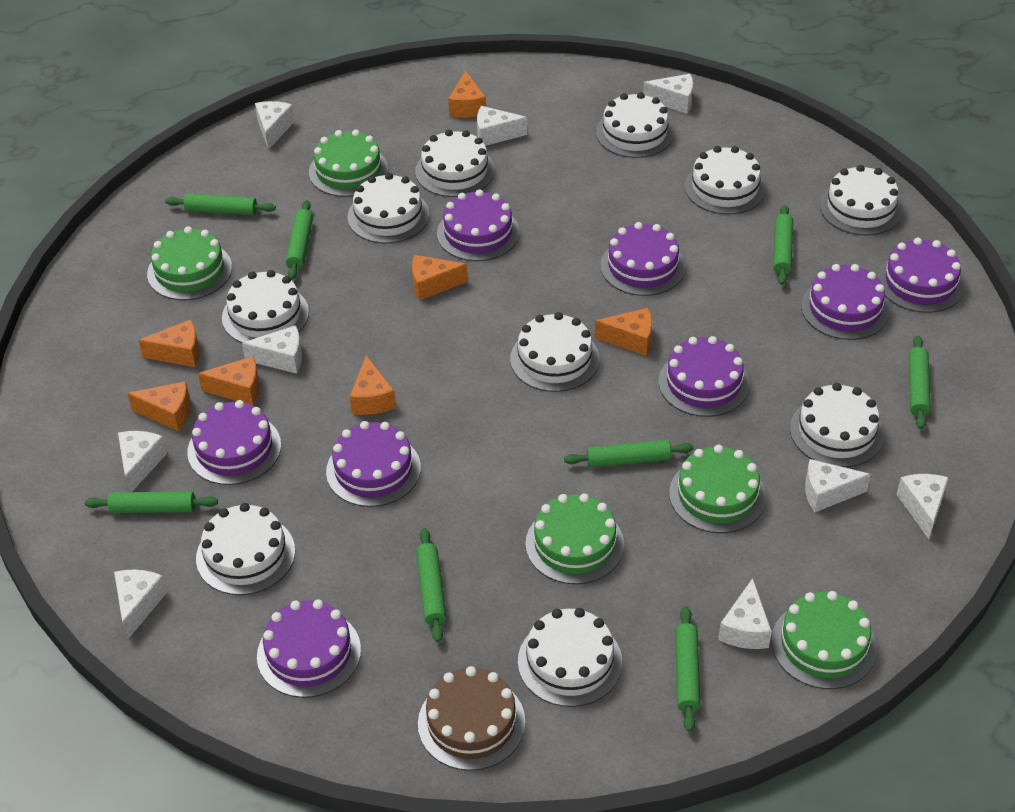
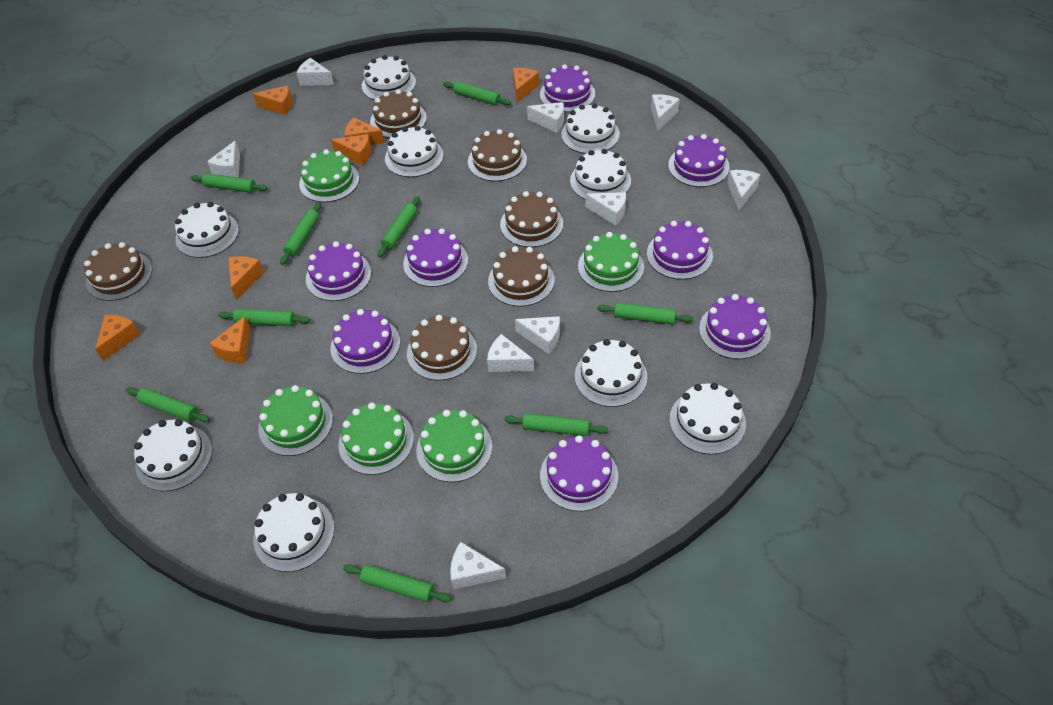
brown cake: 1 -> 6
green rolling pin: 8 -> 9
white cake: 10 -> 9

